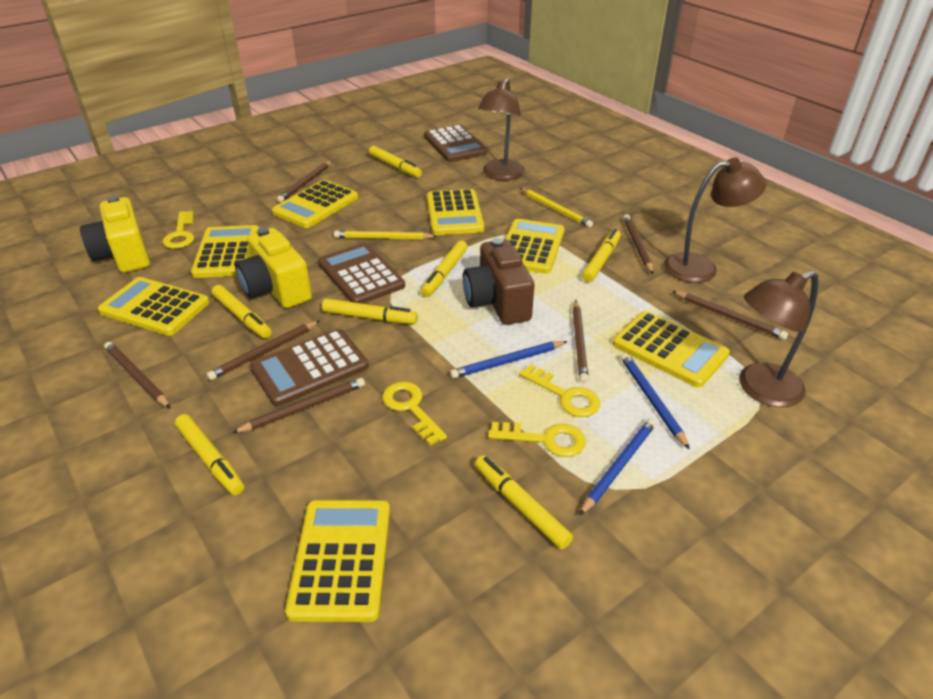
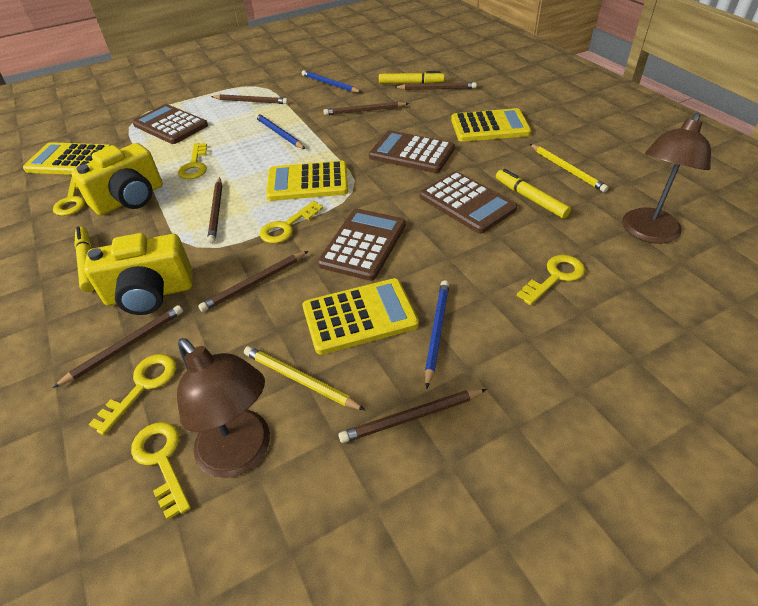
brown calculator: 3 -> 4
brown camera: 1 -> 0
brown lamp: 3 -> 2
yellow calculator: 7 -> 4
yellow key: 4 -> 6
yellow marker: 7 -> 3

